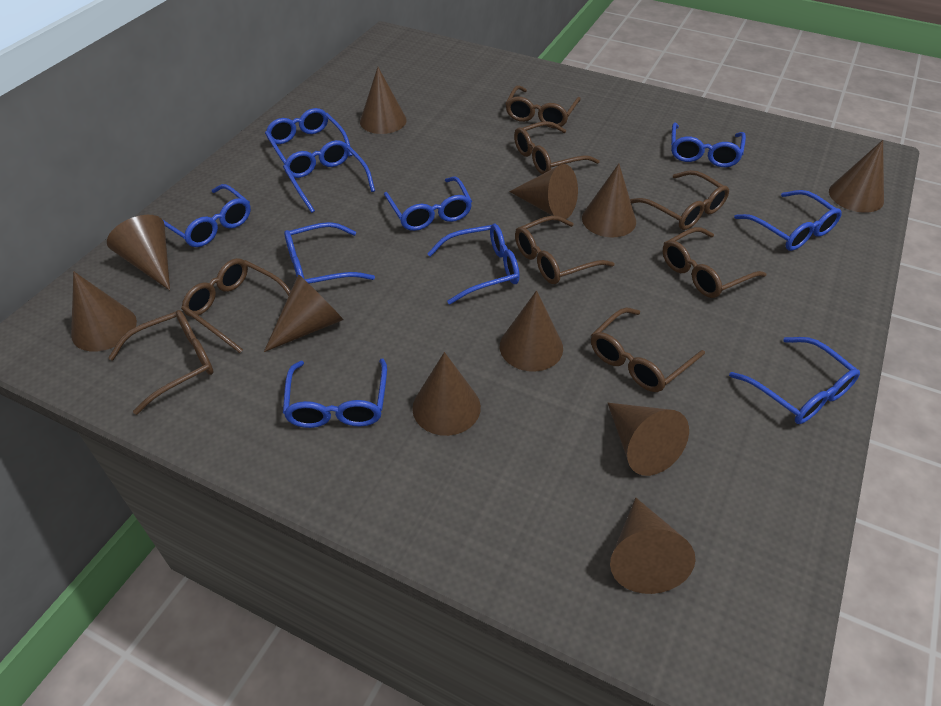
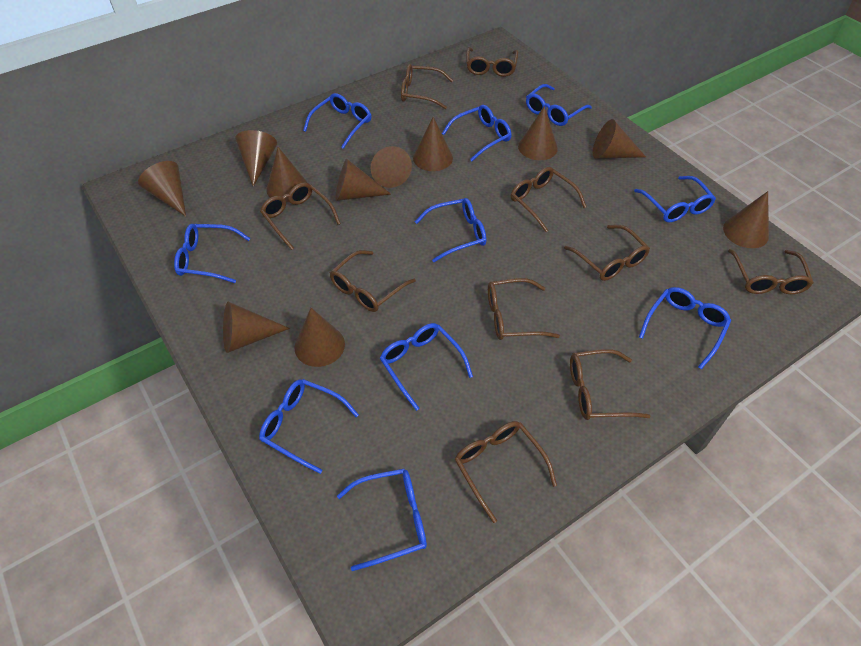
brown glasses: 8 -> 10

